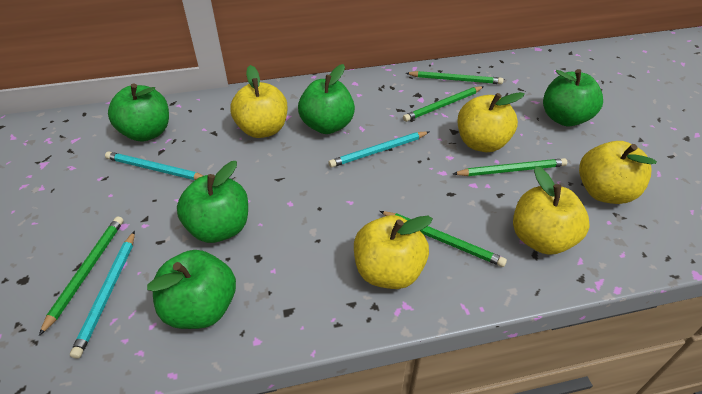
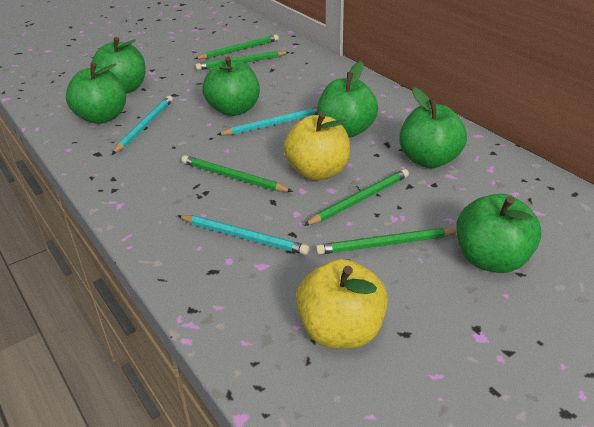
green apple: 5 -> 6
yellow apple: 5 -> 2

